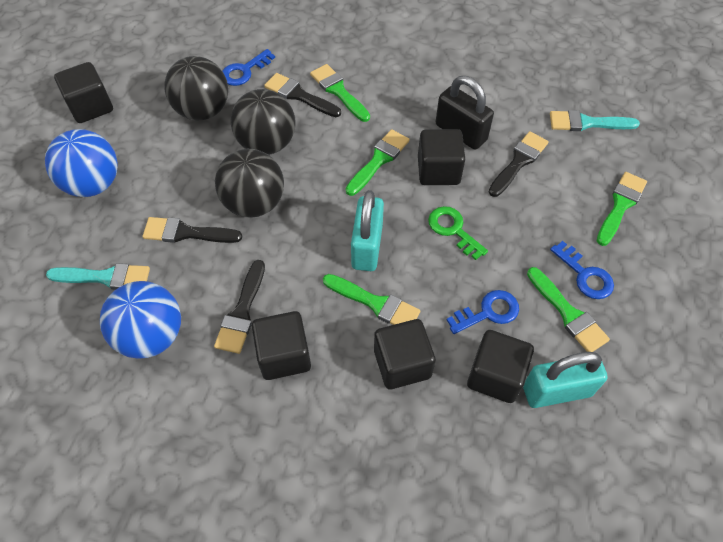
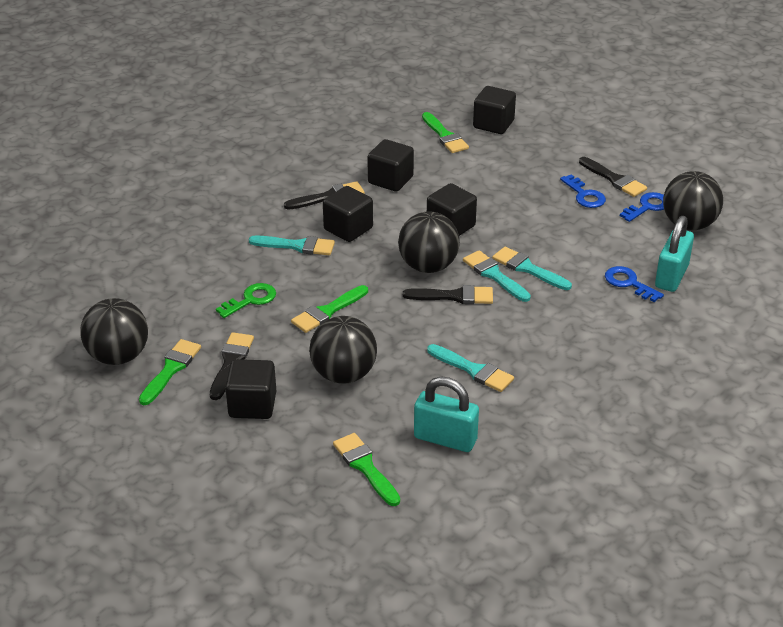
black ball: 3 -> 4
black padlock: 1 -> 0
blue ball: 2 -> 0
green brush: 5 -> 4
turquoise brush: 2 -> 4

